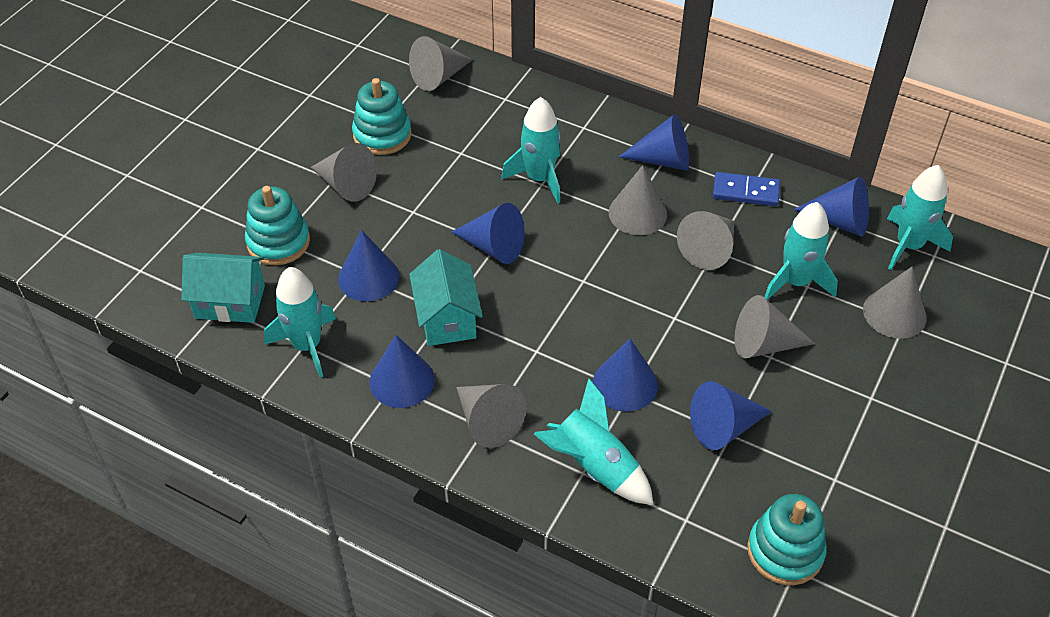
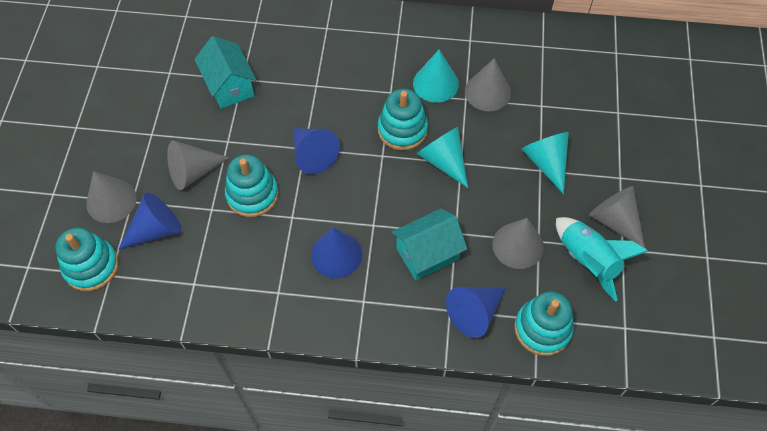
blue cone: 7 -> 4
blue domino: 1 -> 0
grey cone: 7 -> 5
turquoise cone: 0 -> 3
turquoise rocket: 5 -> 1
turquoise stacking toy: 3 -> 4

